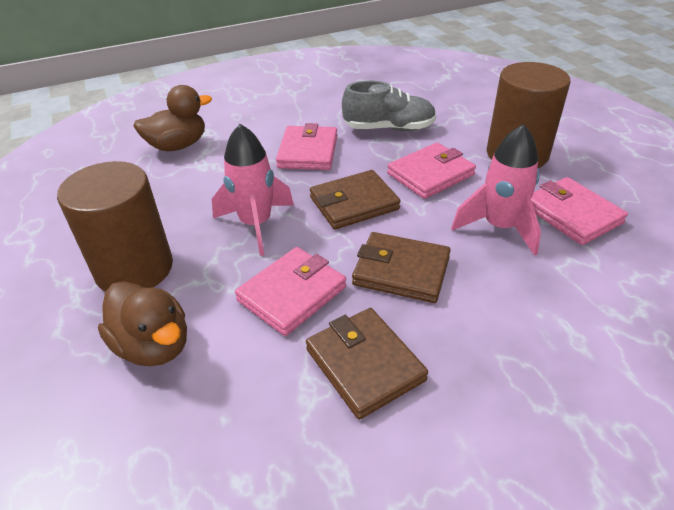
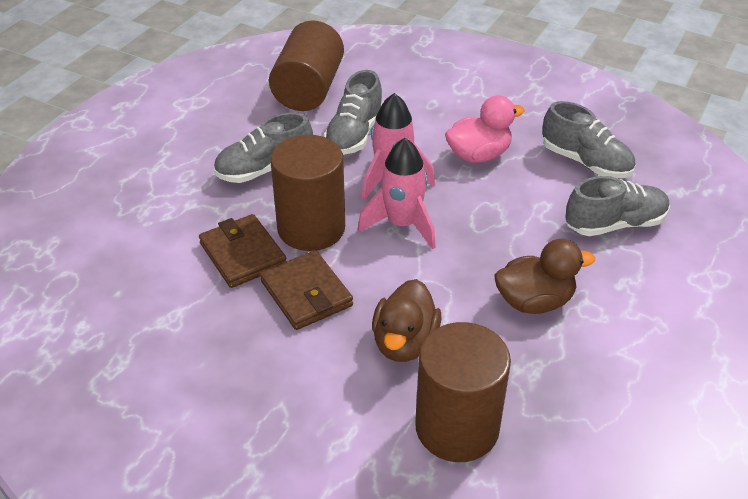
brown cylinder: 2 -> 3
brown wallet: 3 -> 2
grey shoe: 1 -> 4
pink duck: 0 -> 1
pink wallet: 4 -> 0

